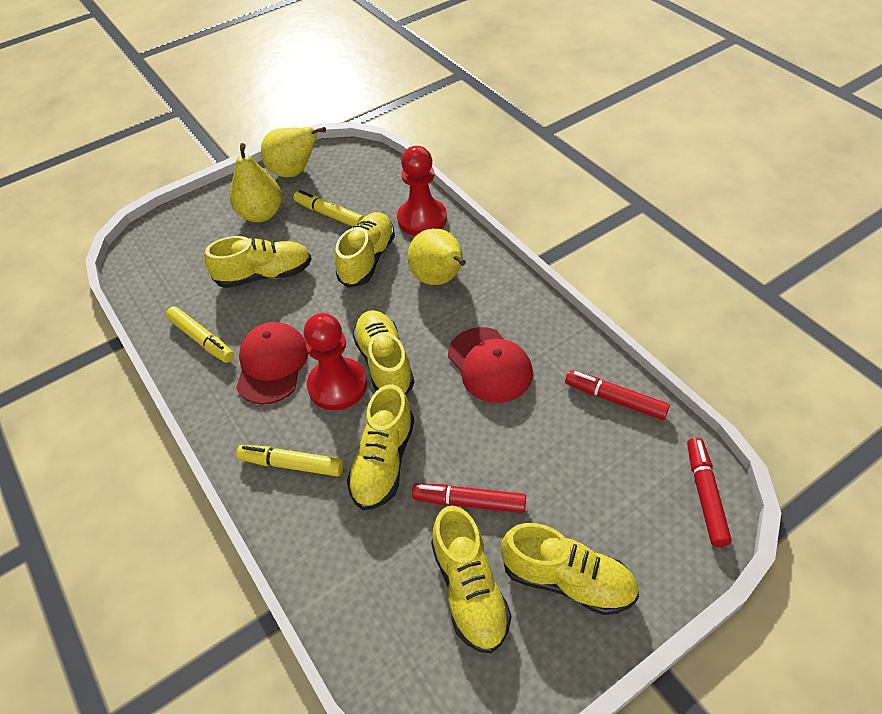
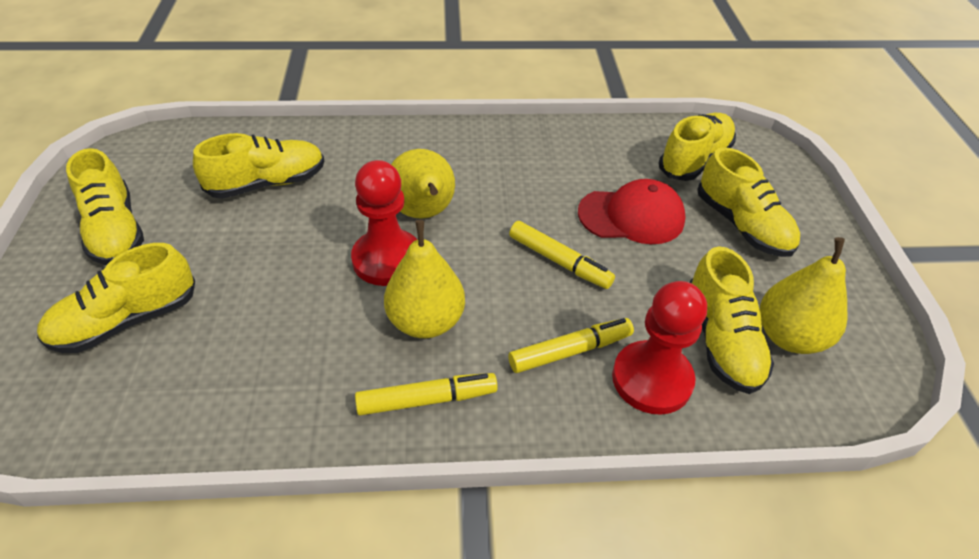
red cap: 2 -> 1
red marker: 3 -> 0

